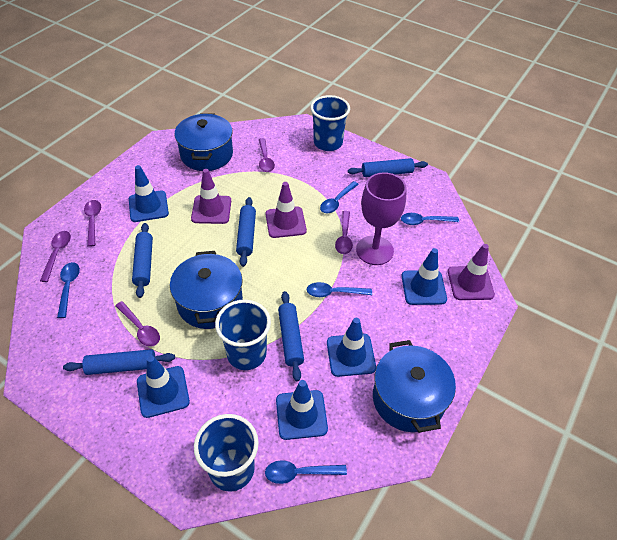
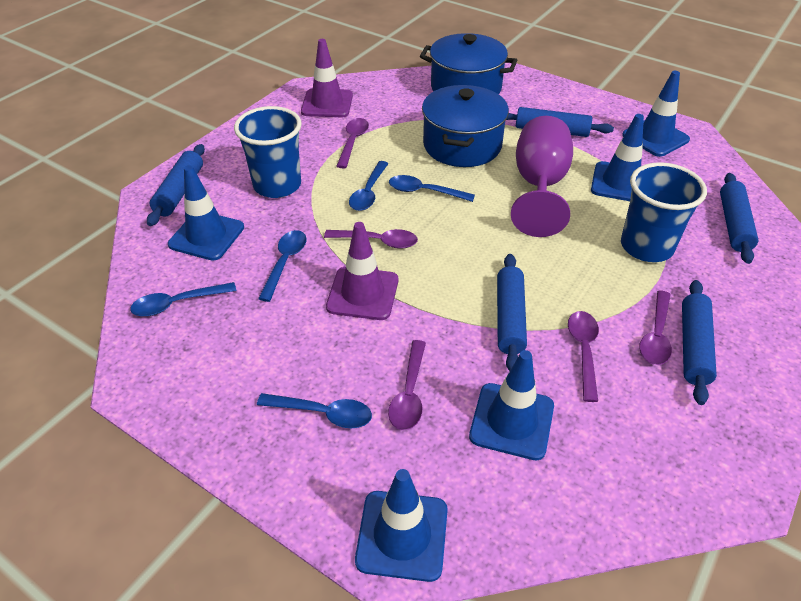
blue cup: 3 -> 2
blue pot: 3 -> 2
purple traffic cone: 3 -> 2

